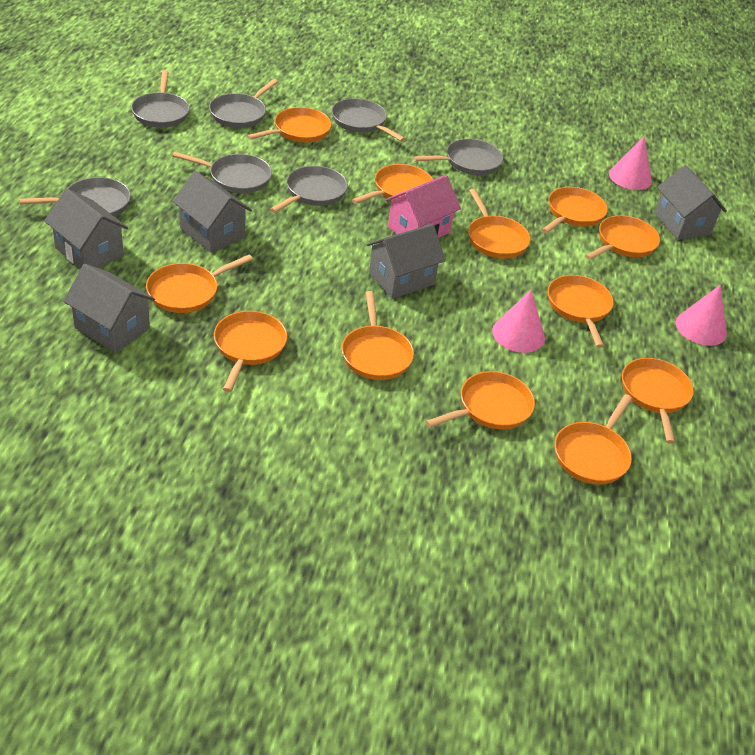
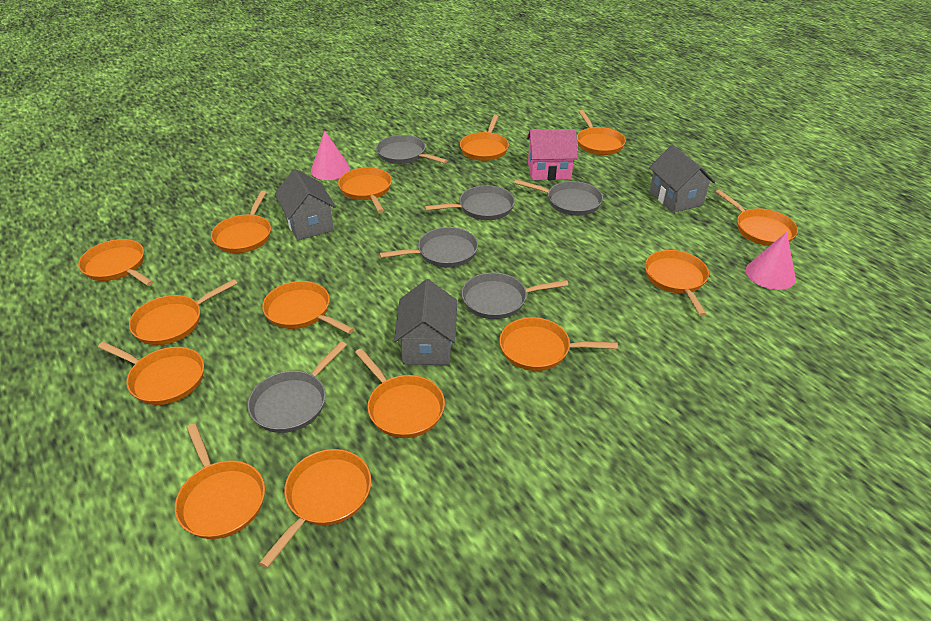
grey house: 5 -> 3
grey pan: 7 -> 6
orange pan: 12 -> 14
pink cone: 3 -> 2

